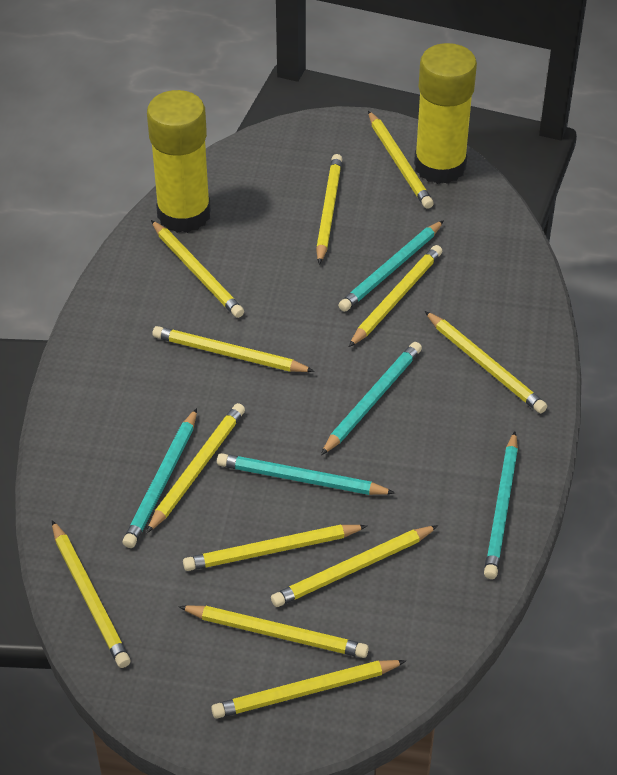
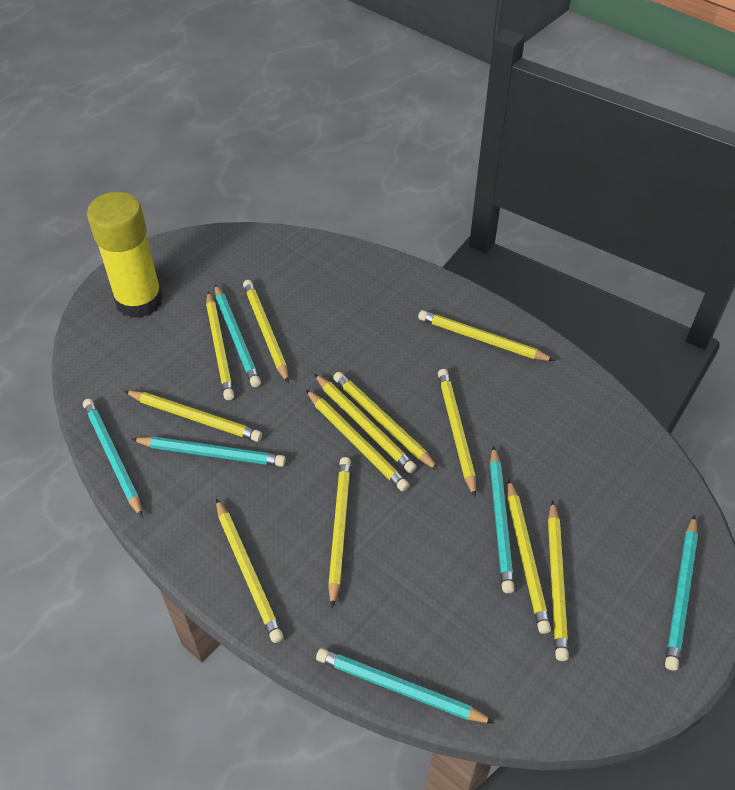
turquoise pencil: 5 -> 6
yellow glue stick: 2 -> 1

